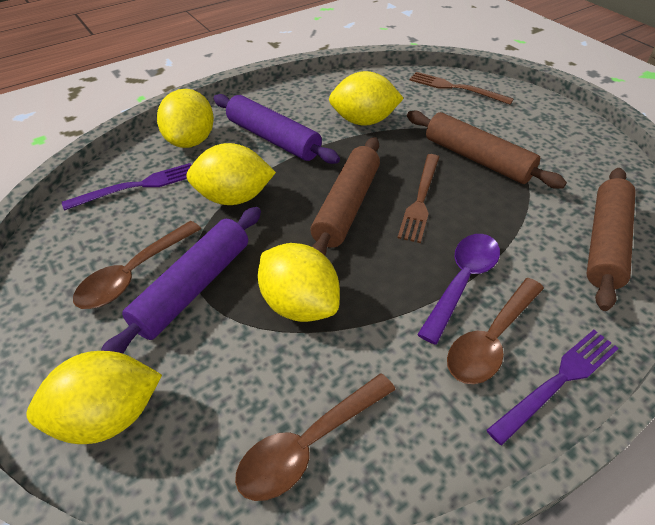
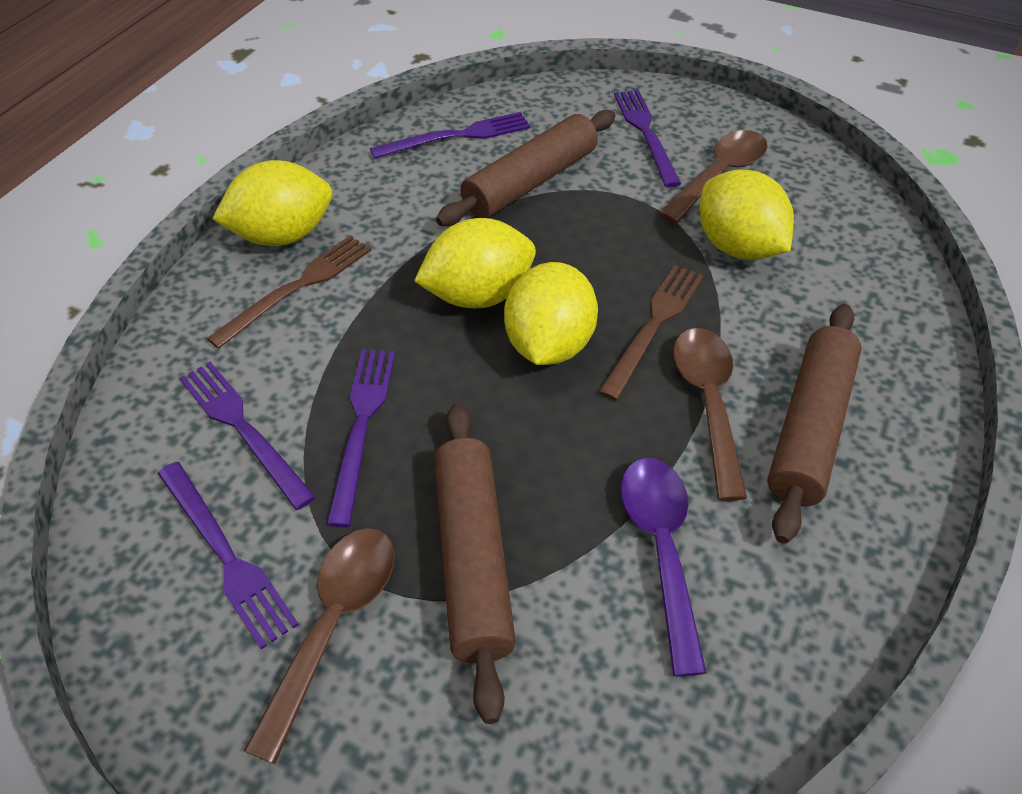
purple fork: 2 -> 5
purple rolling pin: 2 -> 0
yellow lemon: 5 -> 4

